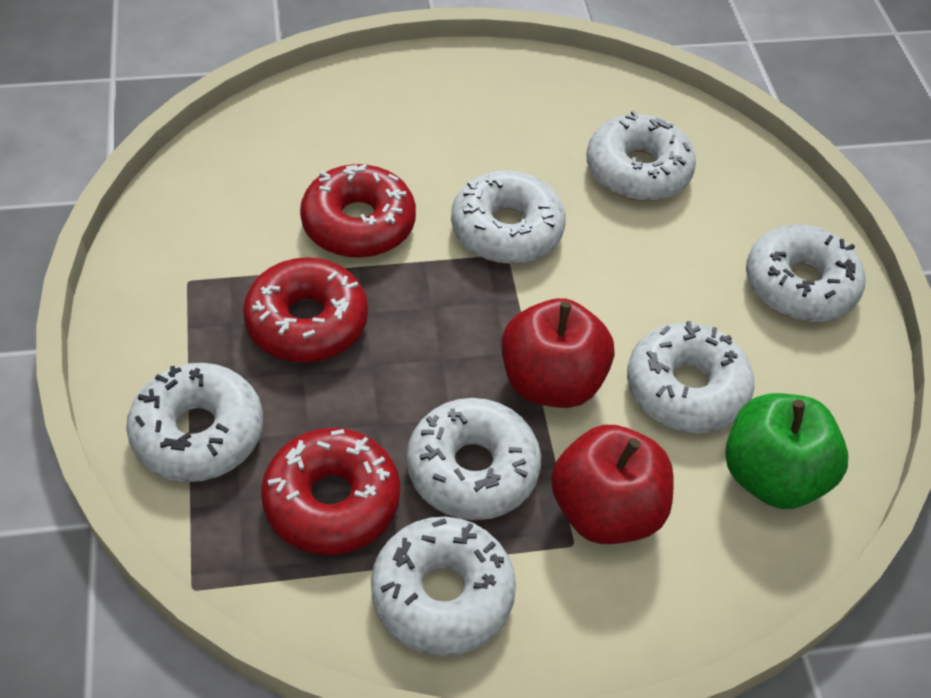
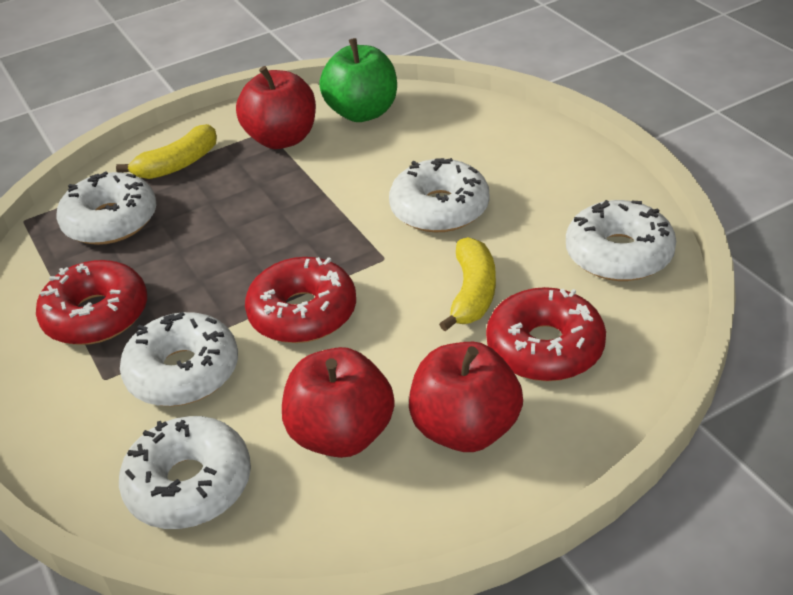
red apple: 2 -> 3
white donut: 7 -> 5
yellow banana: 0 -> 2

